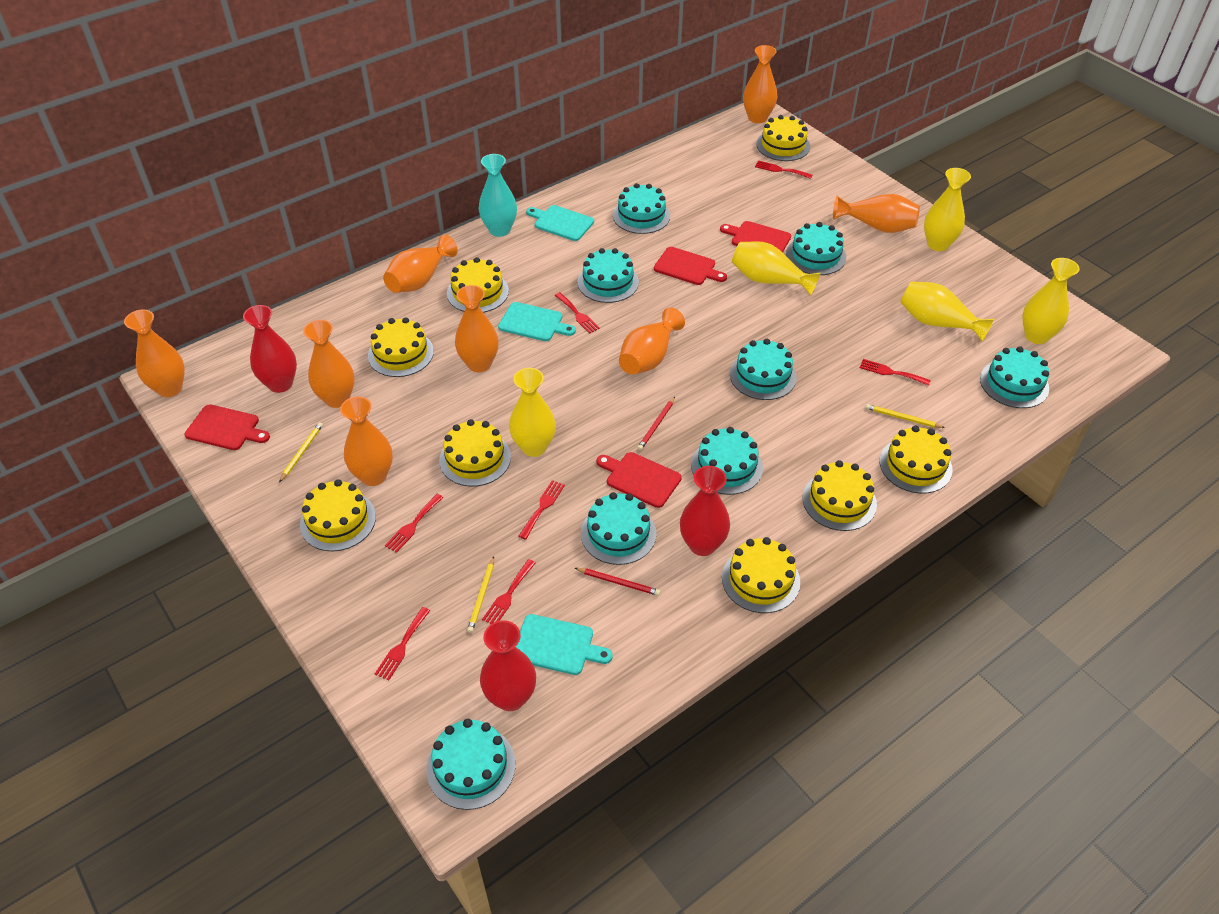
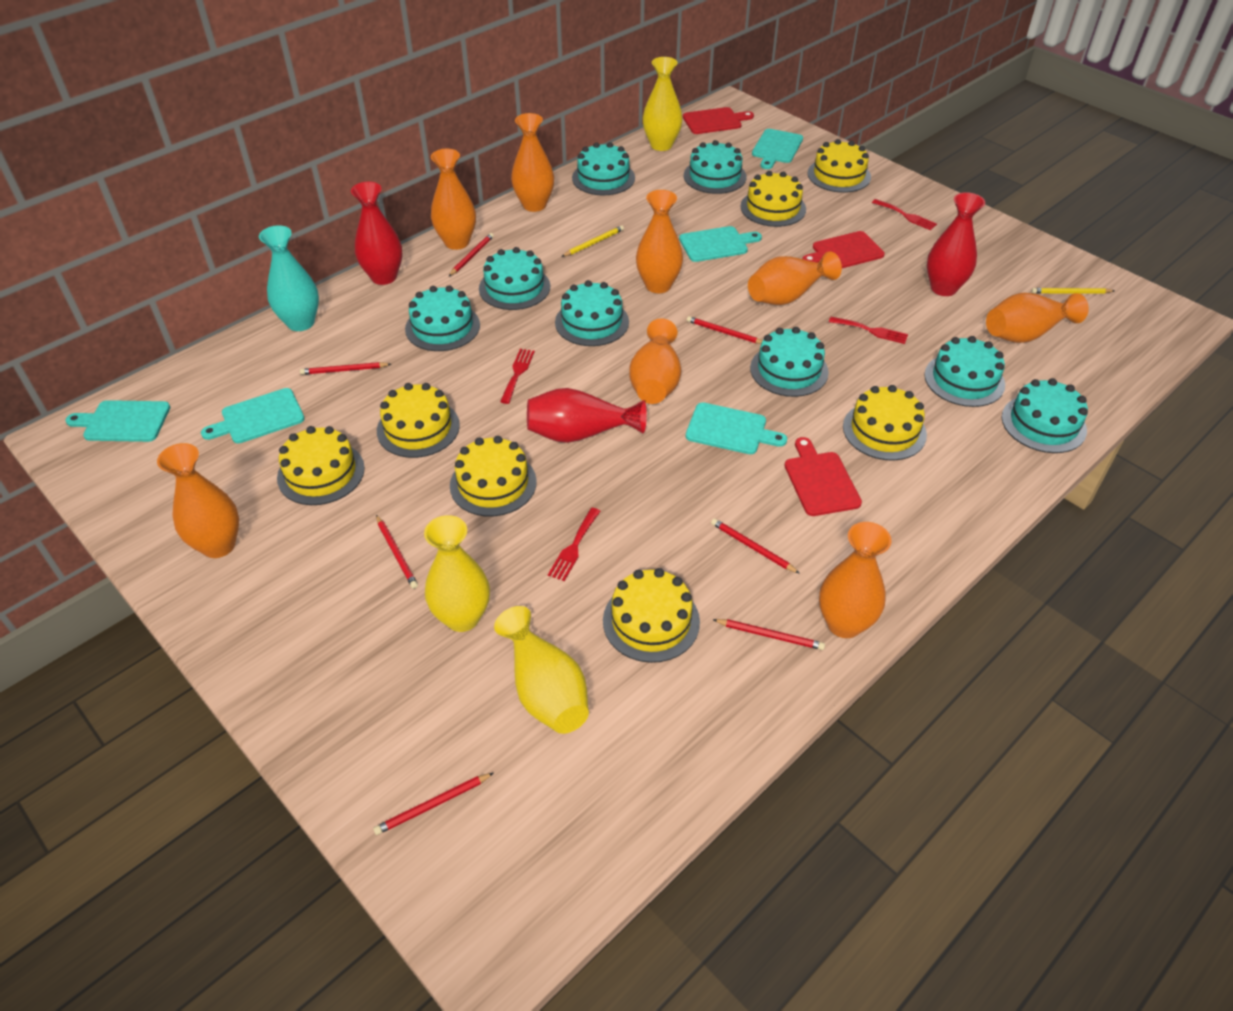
red cutting board: 4 -> 3
red fork: 7 -> 4
red pencil: 2 -> 7
turquoise cutting board: 3 -> 5
yellow cake: 8 -> 7
yellow pencil: 3 -> 2
yellow vase: 5 -> 3

